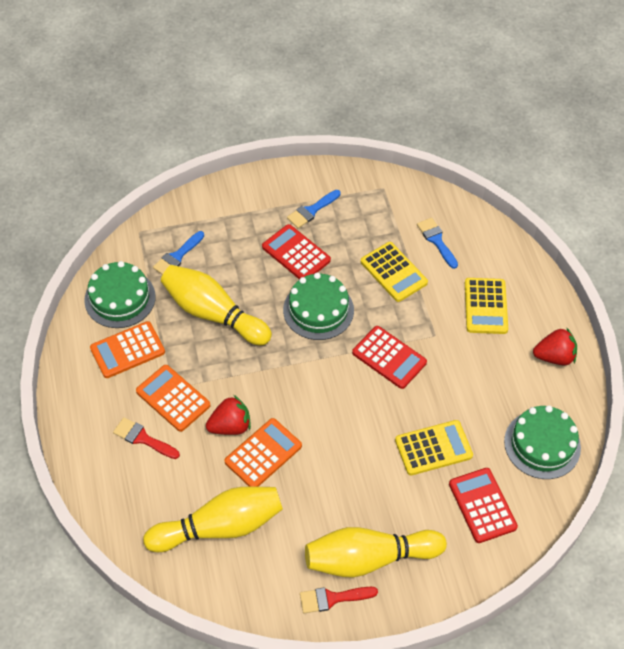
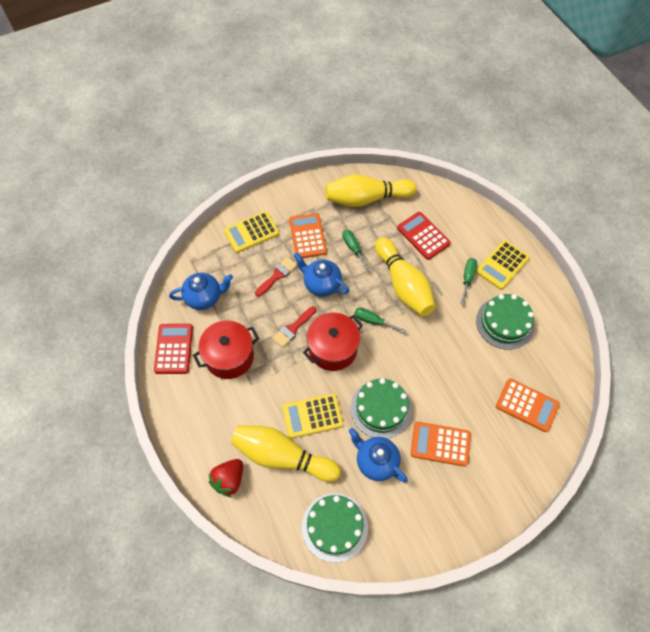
blue brush: 3 -> 0
blue teapot: 0 -> 3
green screwdriver: 0 -> 3
red calculator: 3 -> 2
red pot: 0 -> 2
red strawberry: 2 -> 1

